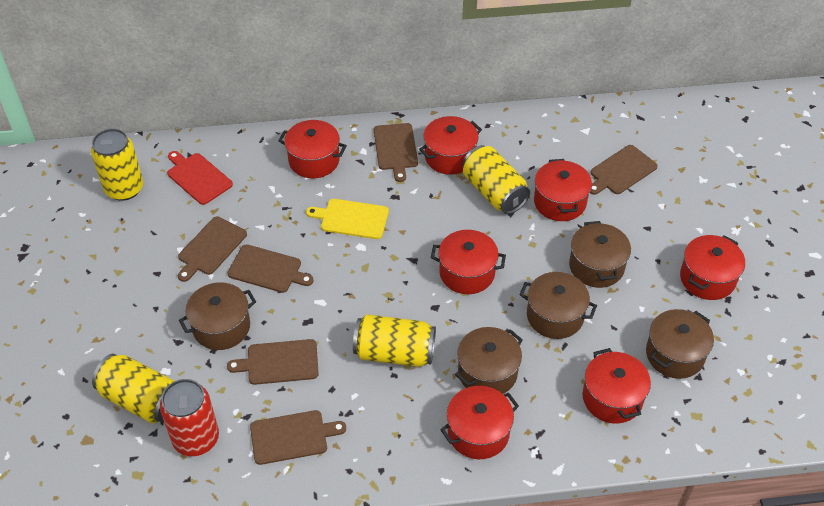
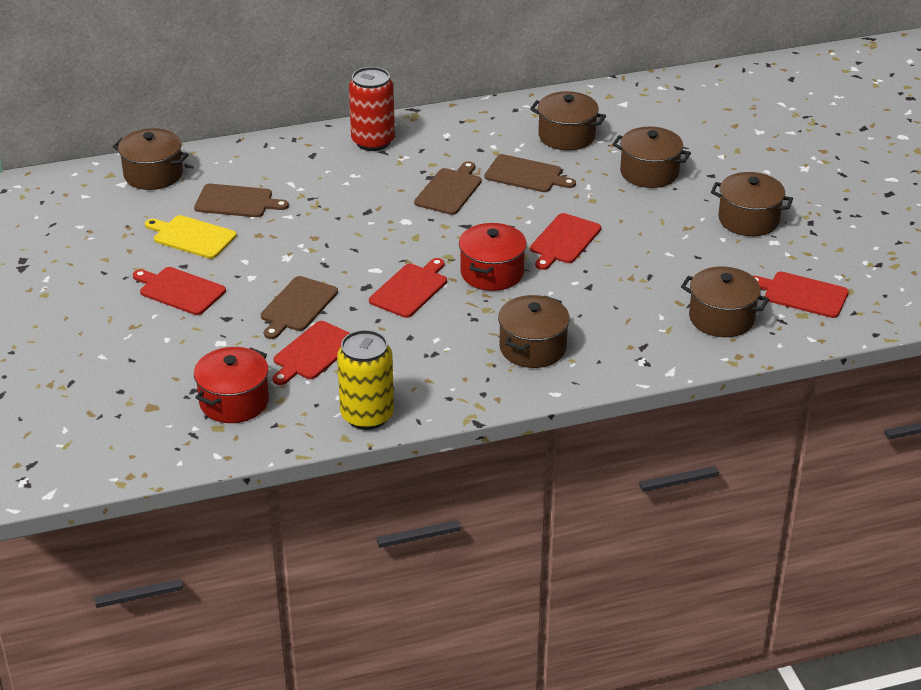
brown cutting board: 6 -> 4
brown pot: 5 -> 6
red cutting board: 1 -> 5
red pot: 7 -> 2
yellow can: 4 -> 1

